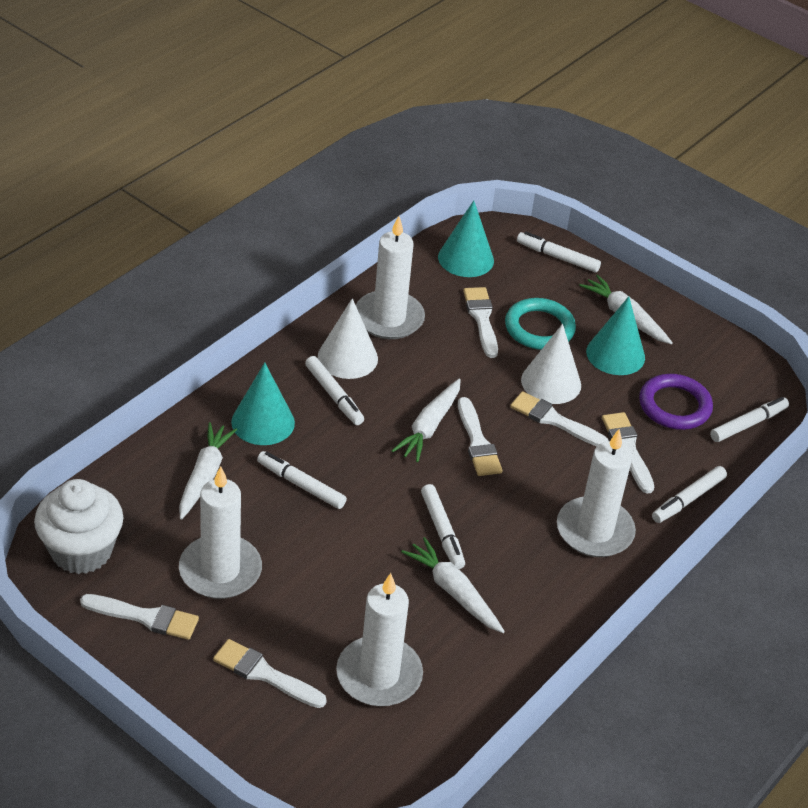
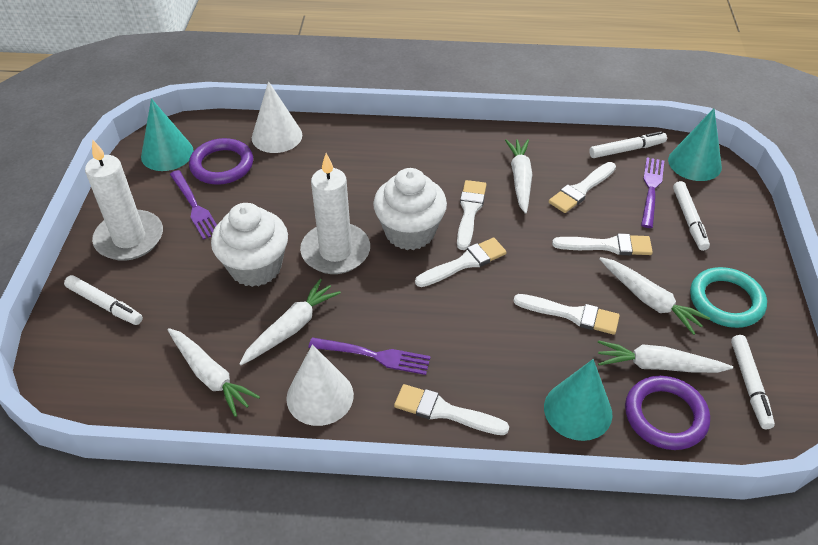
purple fork: 0 -> 3
purple ring: 1 -> 2
white candle: 4 -> 2
white carrot: 4 -> 5
white cupcake: 1 -> 2
white marker: 6 -> 4

